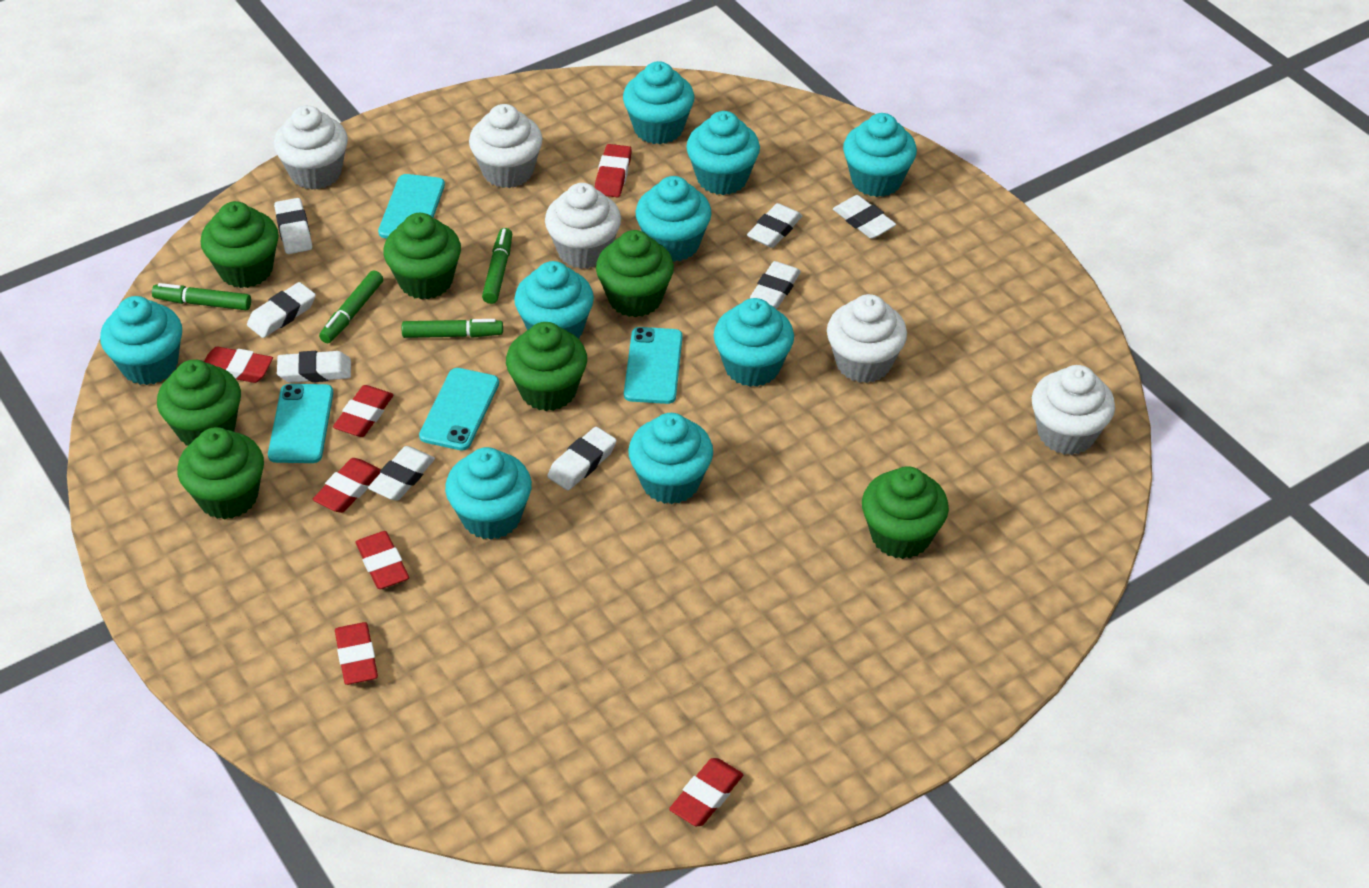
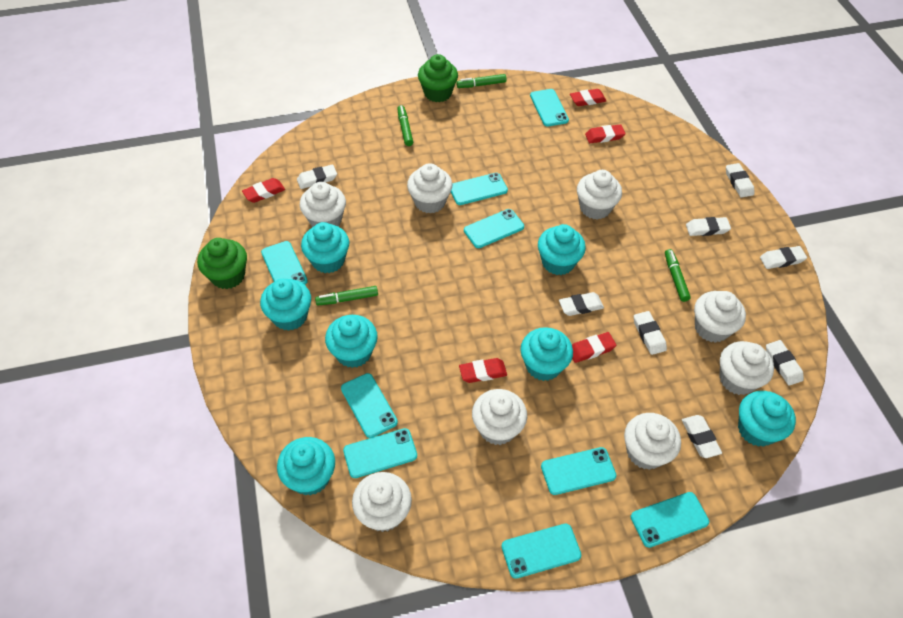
green cupcake: 7 -> 2
red eraser: 7 -> 5
turquoise cupcake: 9 -> 7
turquoise phone: 4 -> 9
white cupcake: 5 -> 8

